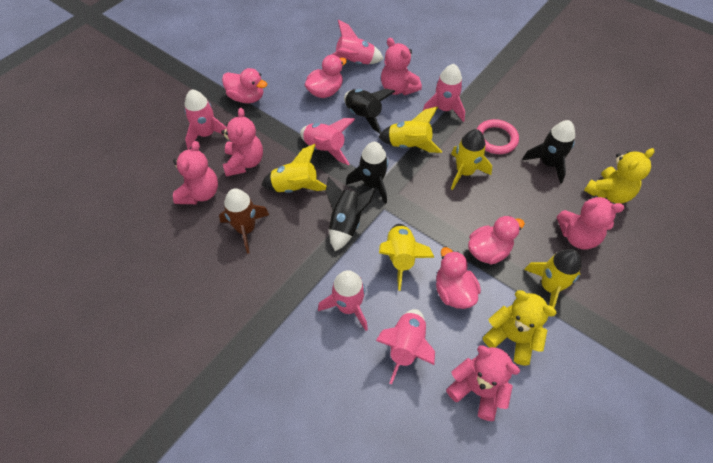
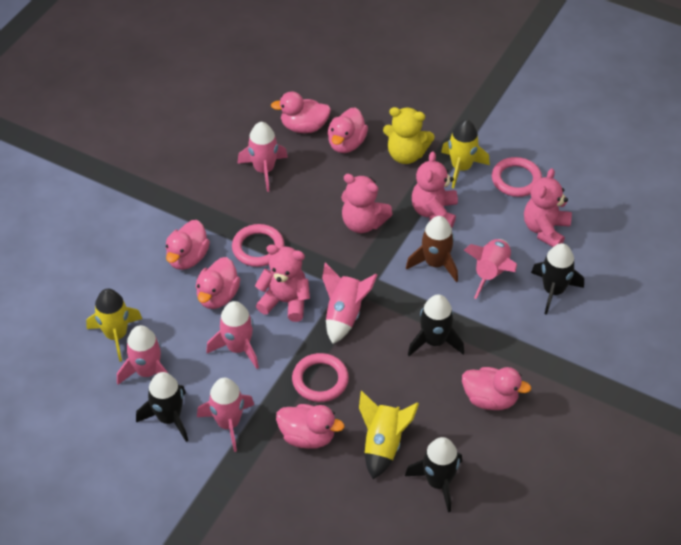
pink duck: 4 -> 6
pink ring: 1 -> 3
pink teddy bear: 5 -> 4
yellow rocket: 5 -> 3
yellow teddy bear: 2 -> 1

